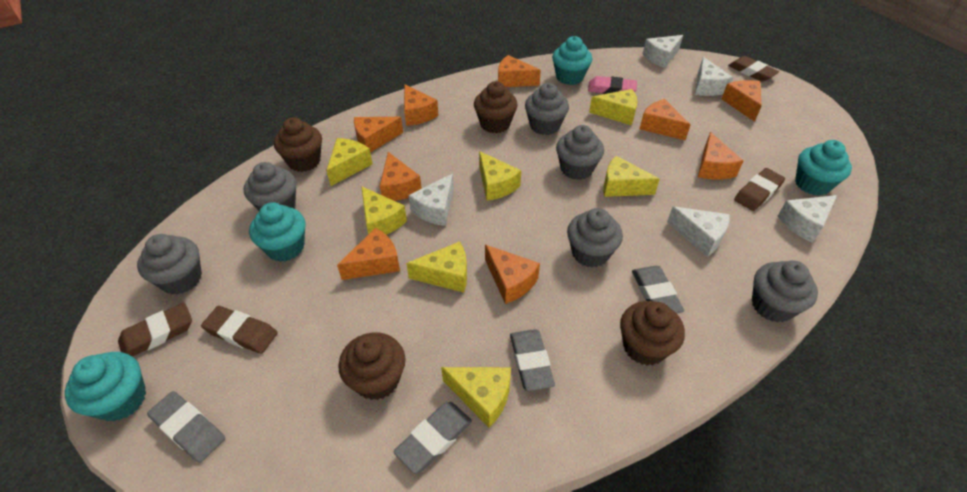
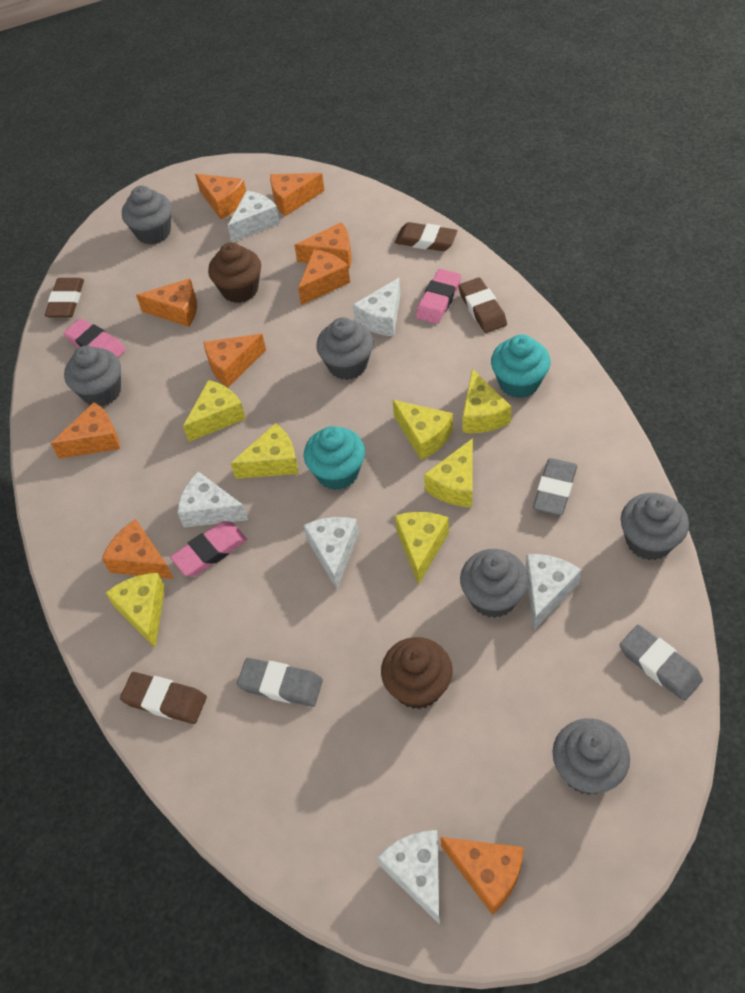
brown cupcake: 4 -> 2
grey eraser: 4 -> 3
pink eraser: 1 -> 3
turquoise cupcake: 4 -> 2
white cheese: 5 -> 6

